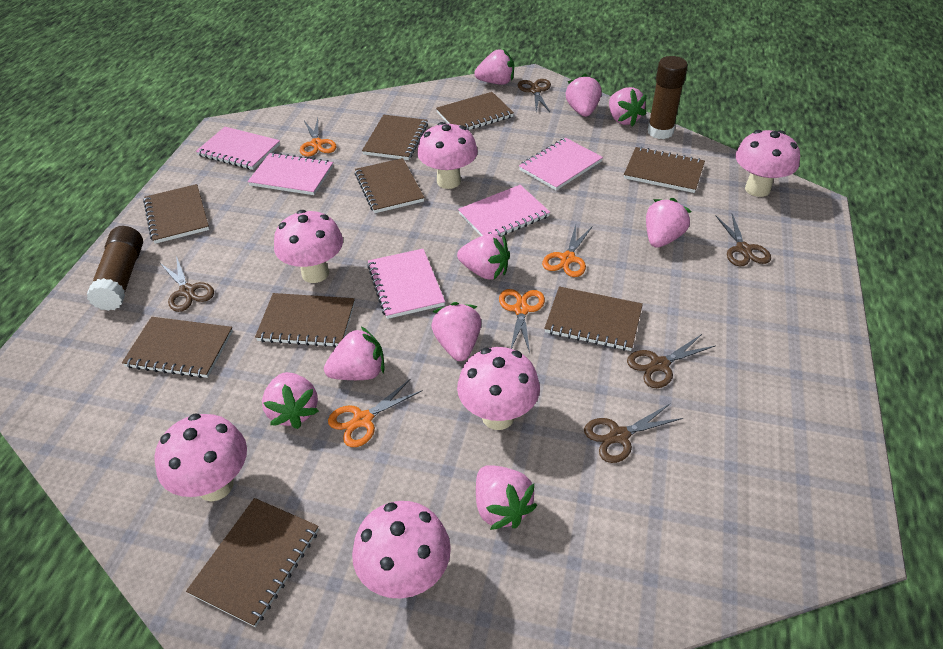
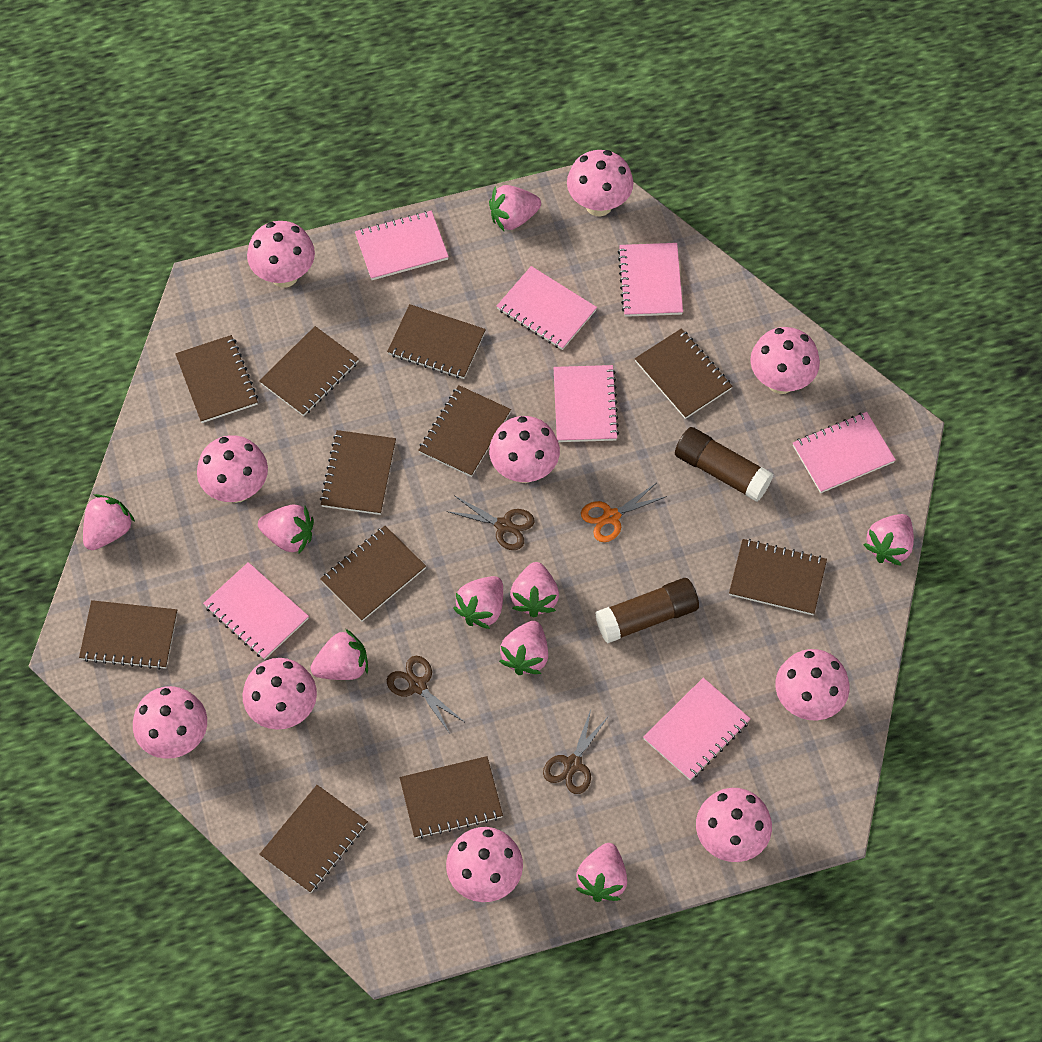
brown notebook: 9 -> 11
brown scissors: 5 -> 3
orange scissors: 4 -> 1
pink mushroom: 6 -> 10
pink notebook: 5 -> 7

